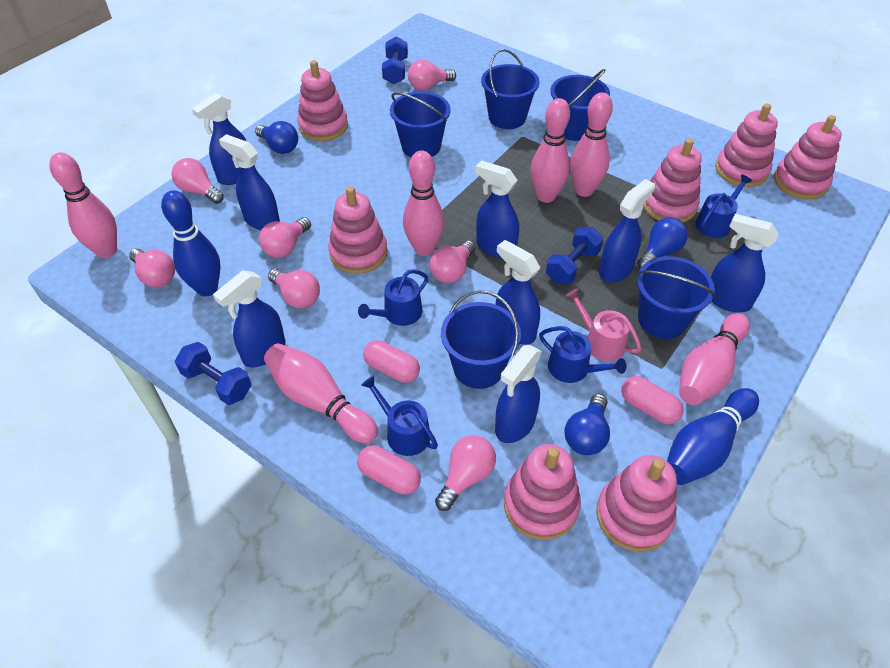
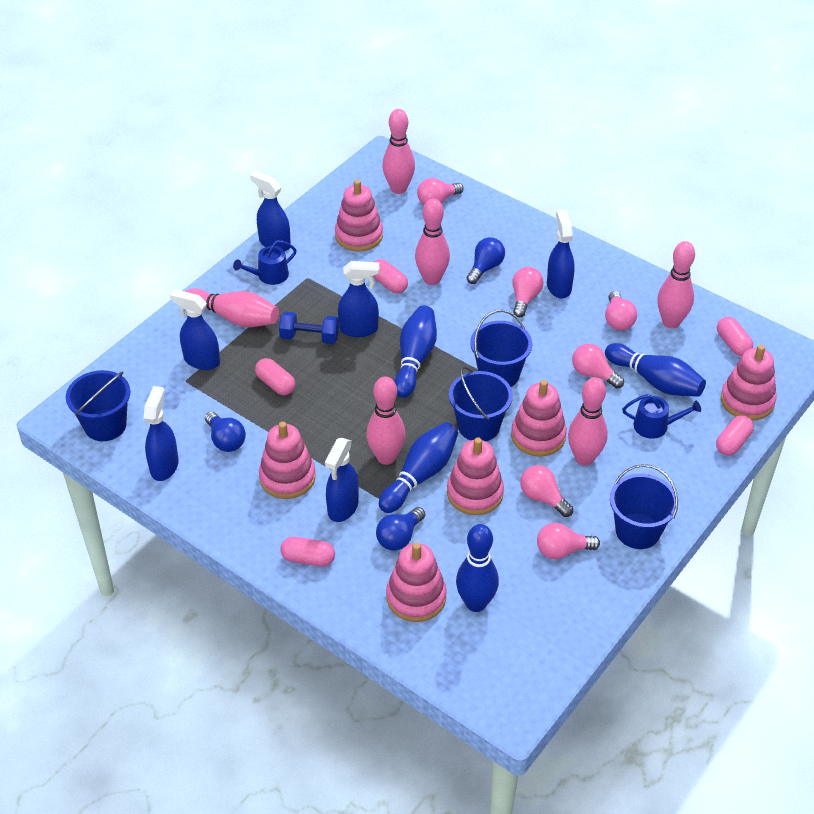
blue bowling pin: 2 -> 4
blue bucket: 5 -> 4
blue dumbbell: 3 -> 1
blue spray bottle: 8 -> 6
blue watering can: 4 -> 2
pink capsule: 3 -> 5
pink light bulb: 7 -> 6
pink stacking toy: 7 -> 6
pink watering can: 1 -> 0

